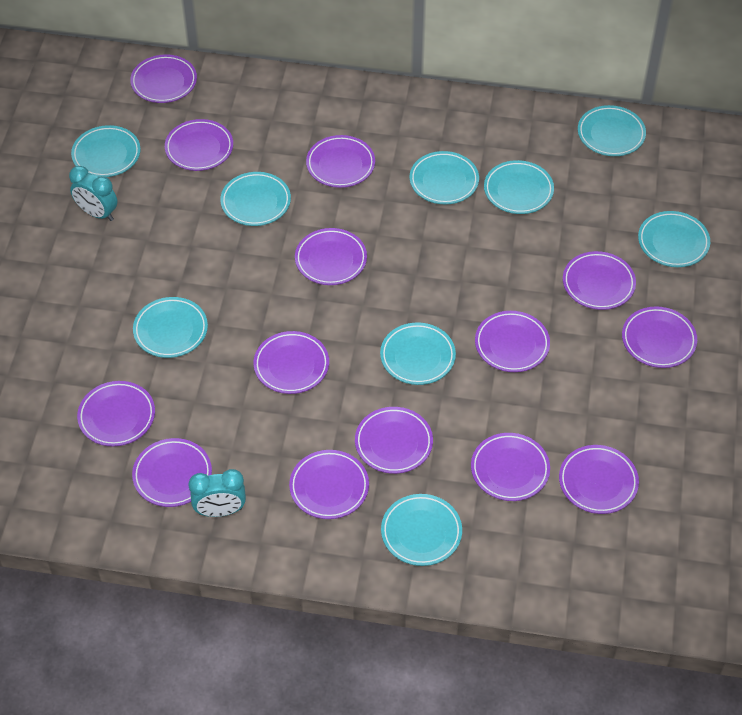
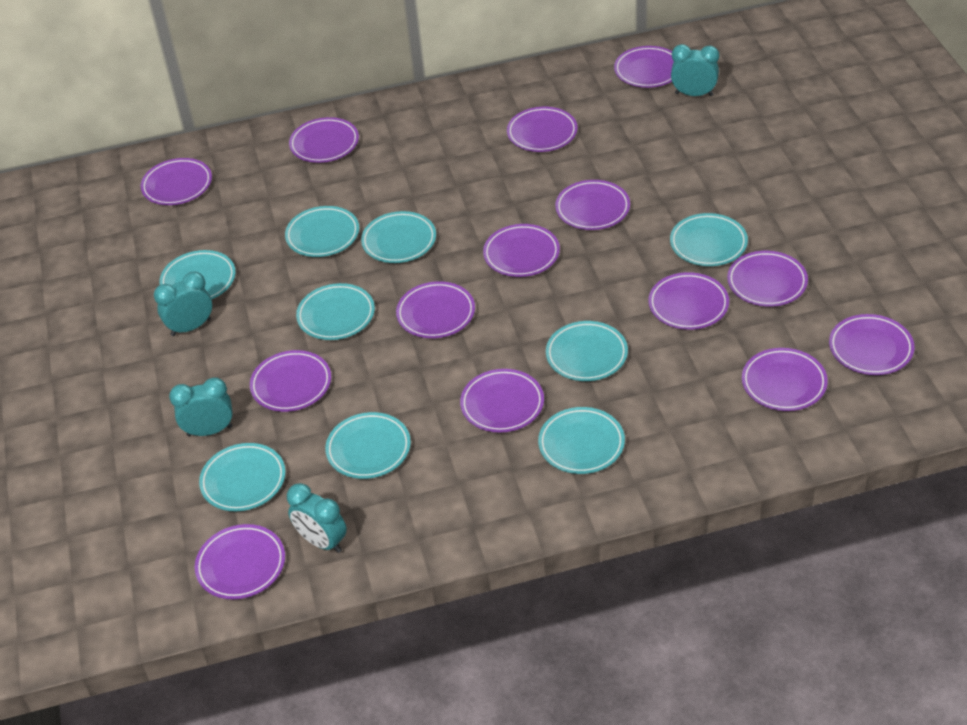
turquoise clock: 2 -> 4

